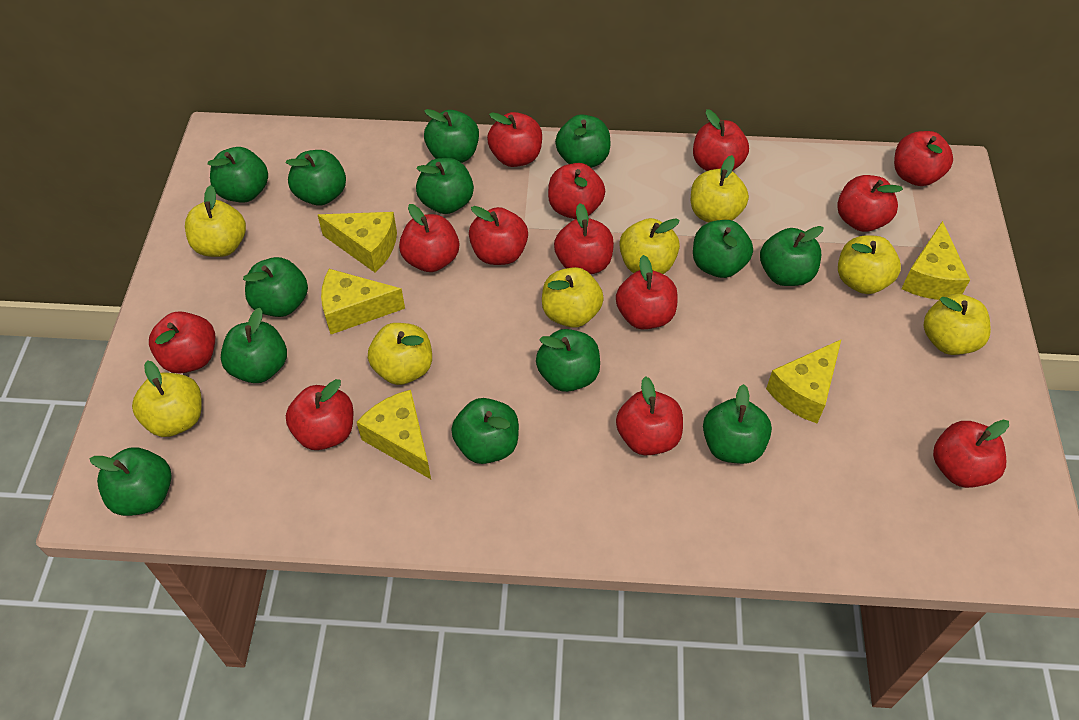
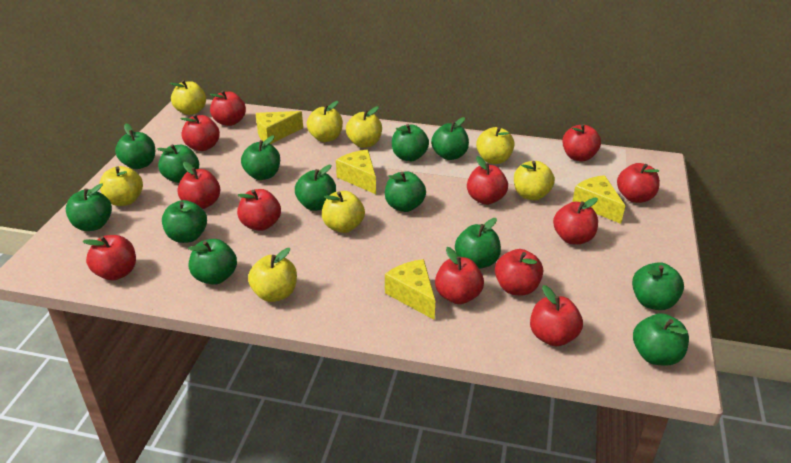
red apple: 13 -> 12
yellow cheese: 5 -> 4

